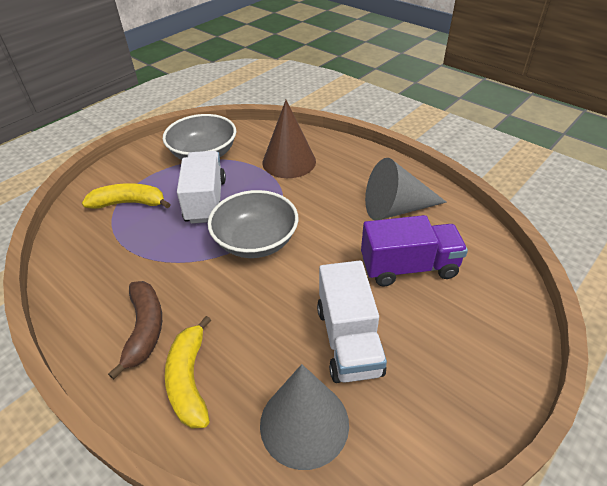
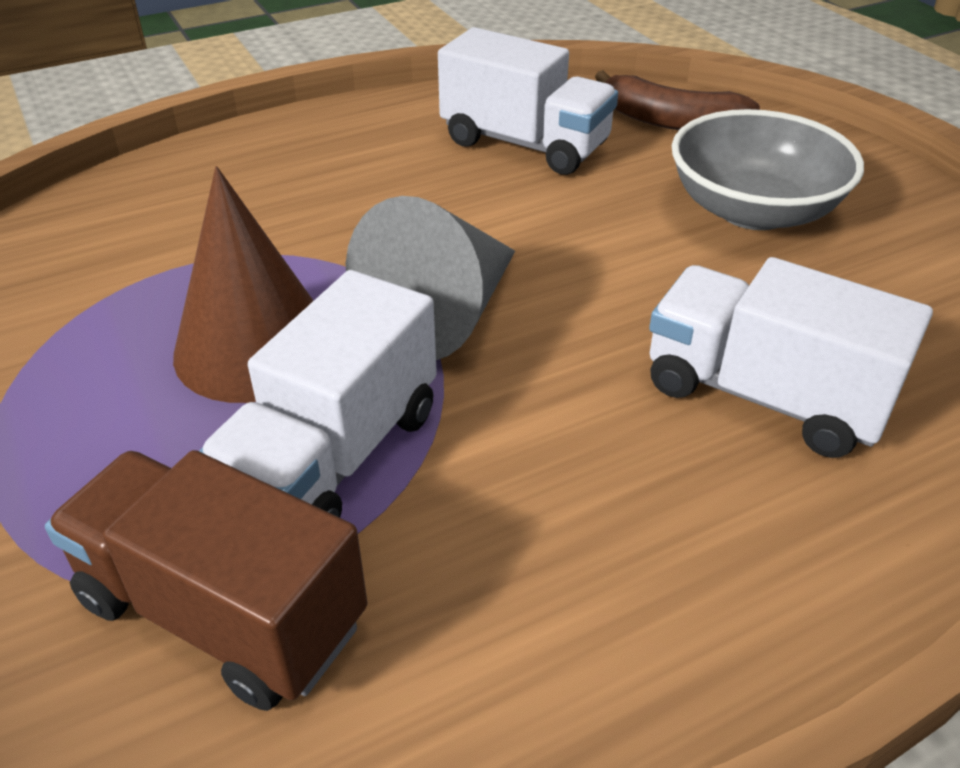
brown truck: 0 -> 1
grey bowl: 2 -> 1
grey cone: 2 -> 1
purple truck: 1 -> 0
white truck: 2 -> 3
yellow banana: 2 -> 0

